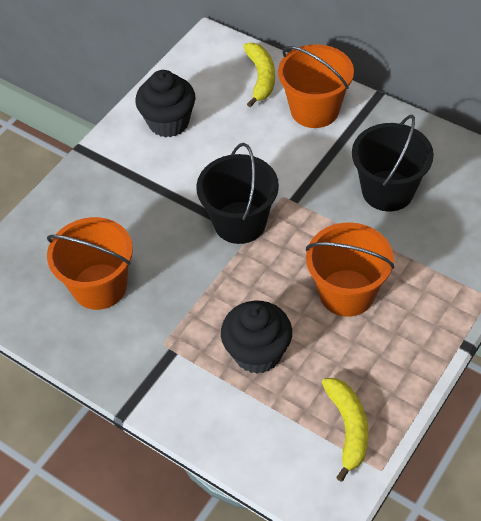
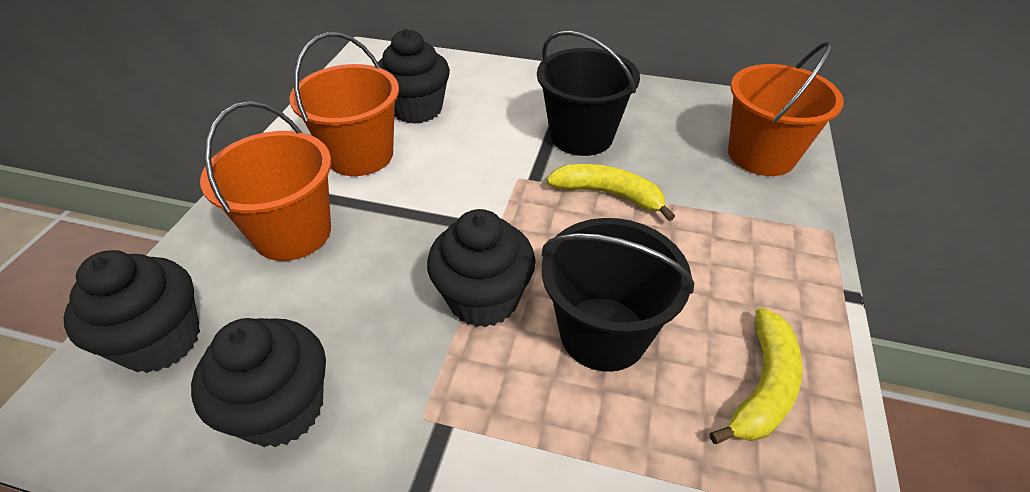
black cupcake: 2 -> 4

